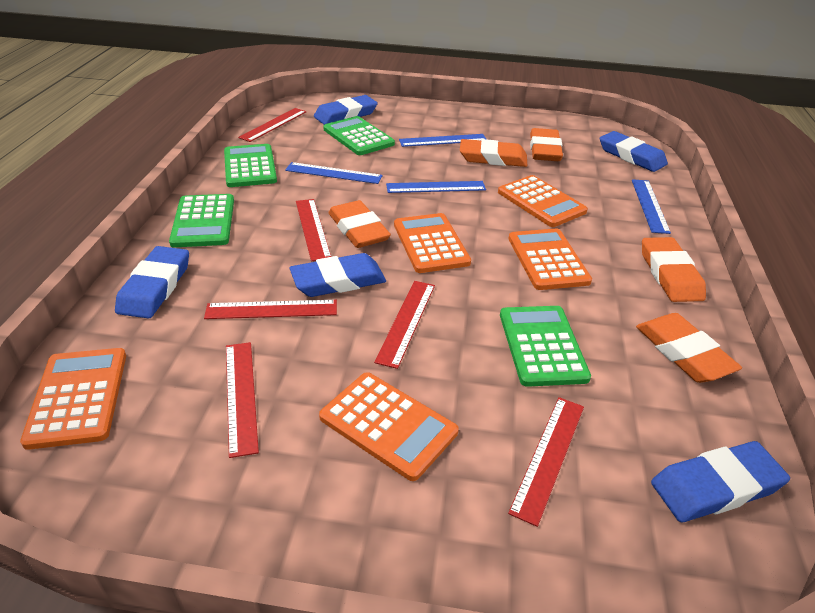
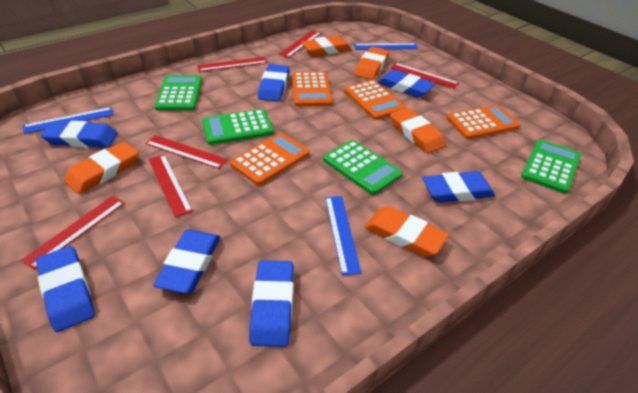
blue eraser: 5 -> 7
blue ruler: 4 -> 3
orange calculator: 5 -> 4

